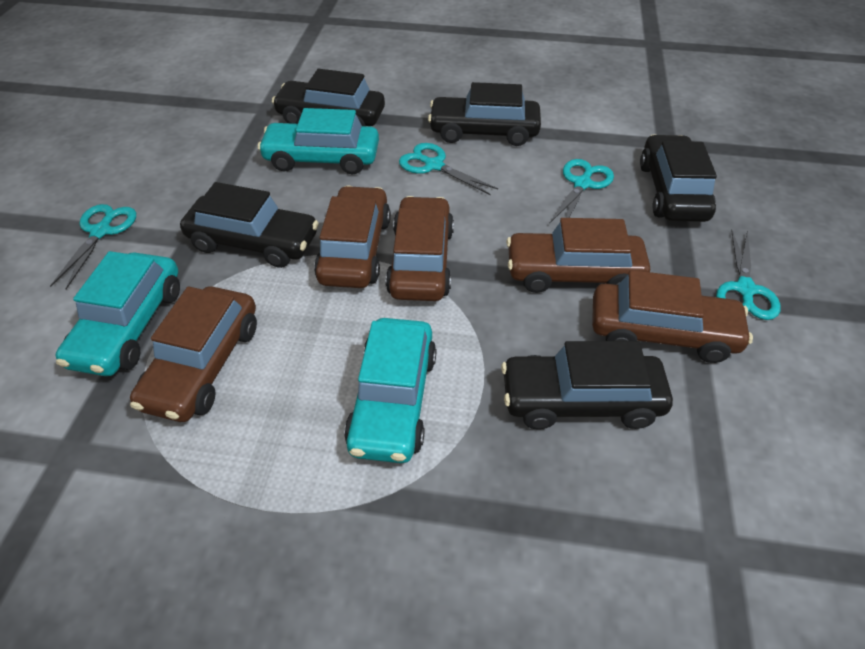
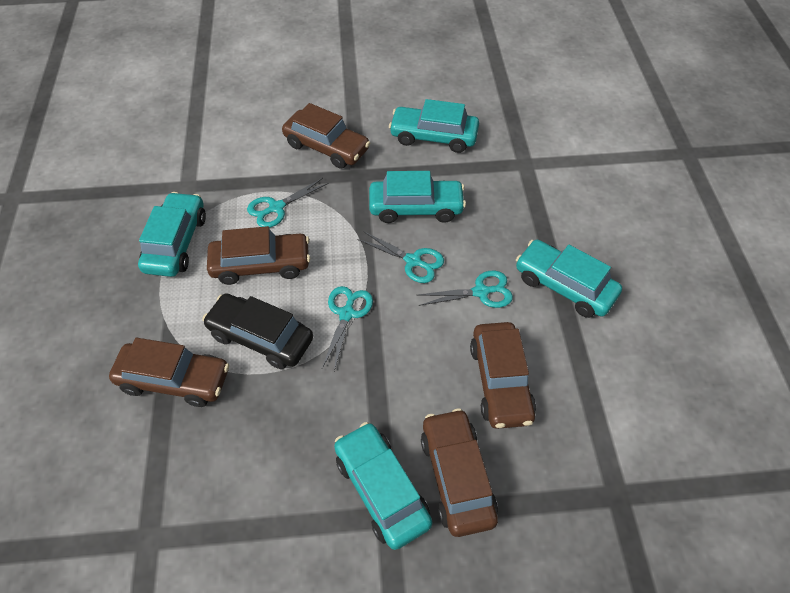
black car: 5 -> 1
turquoise car: 3 -> 5

